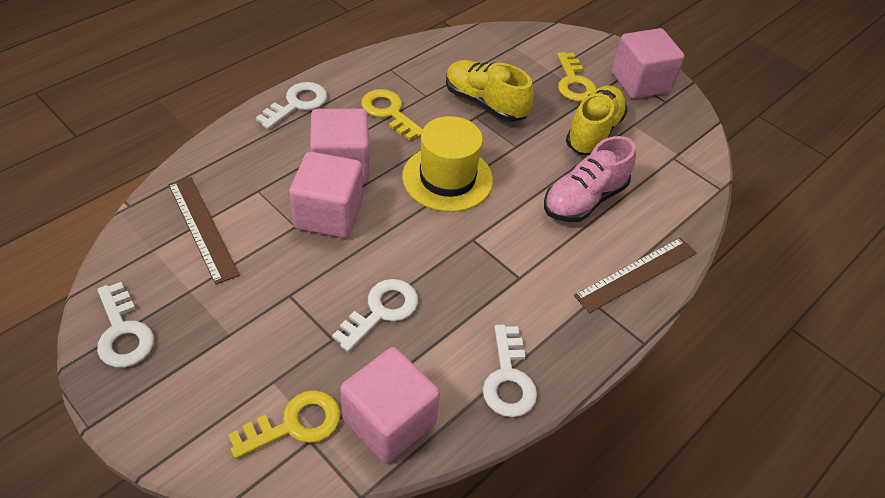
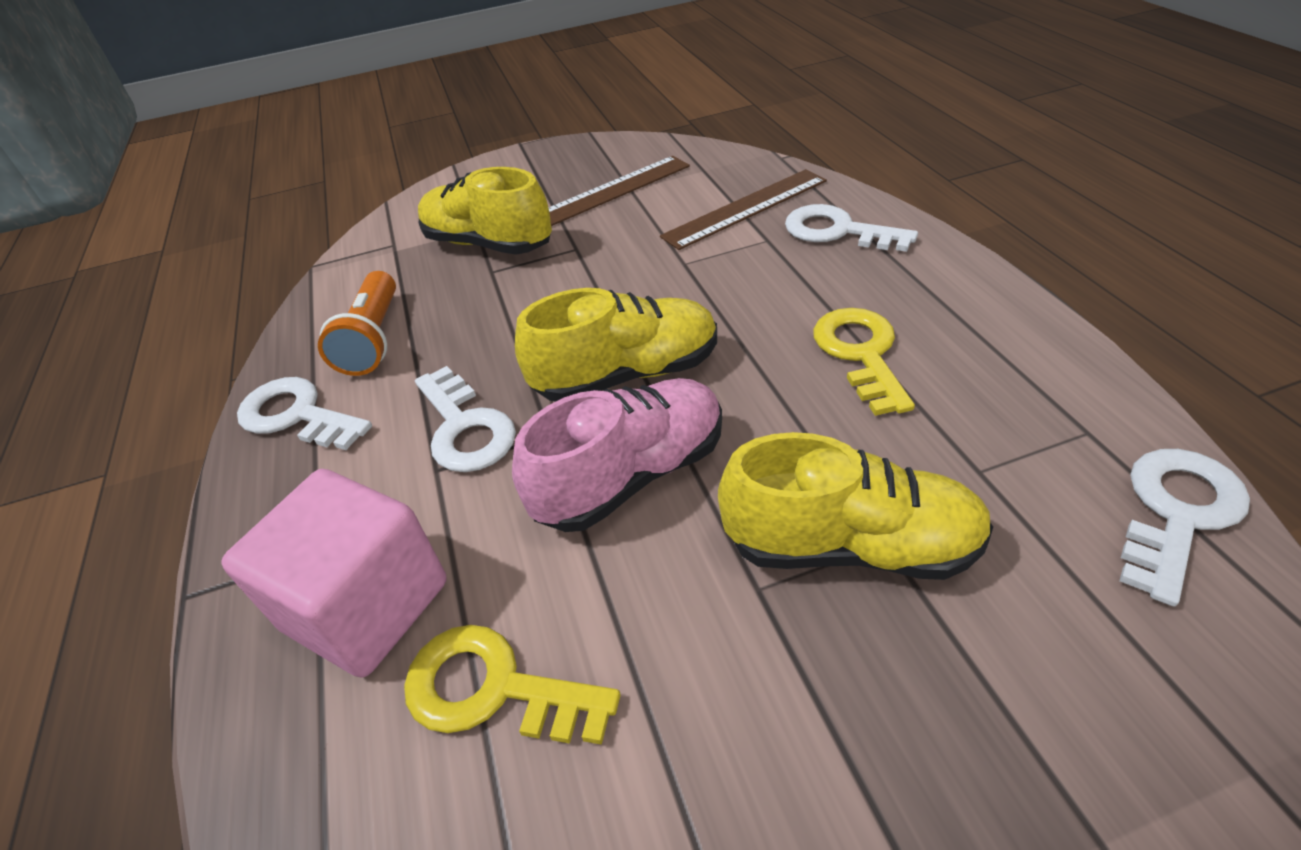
orange flashlight: 0 -> 1
pink cube: 4 -> 1
yellow hat: 1 -> 0
yellow key: 3 -> 2
yellow shoe: 2 -> 3

